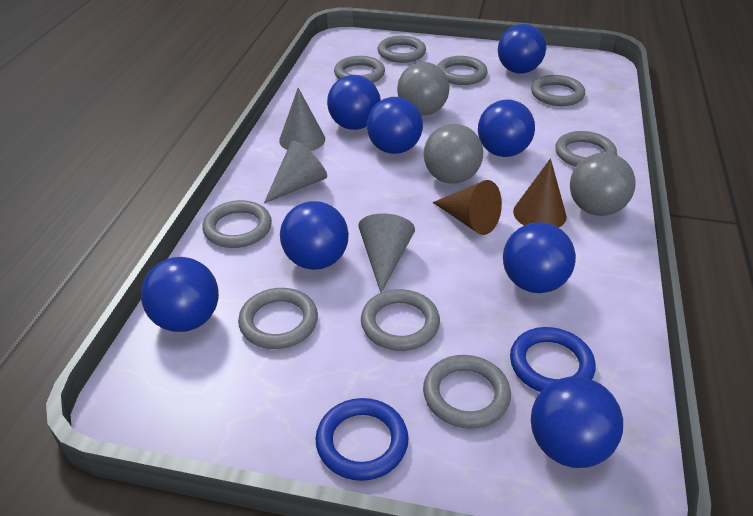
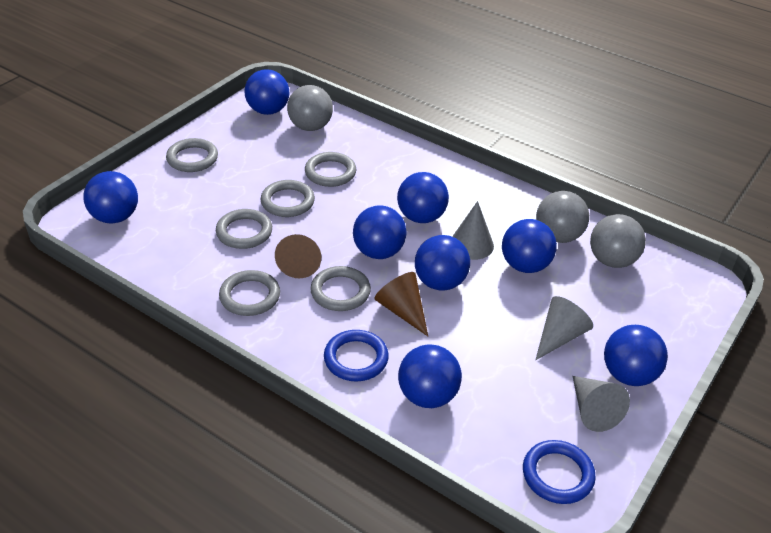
grey ring: 9 -> 6

